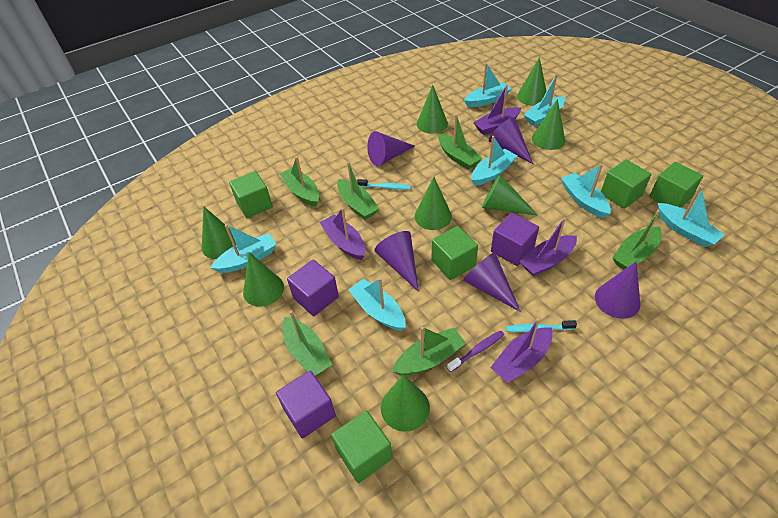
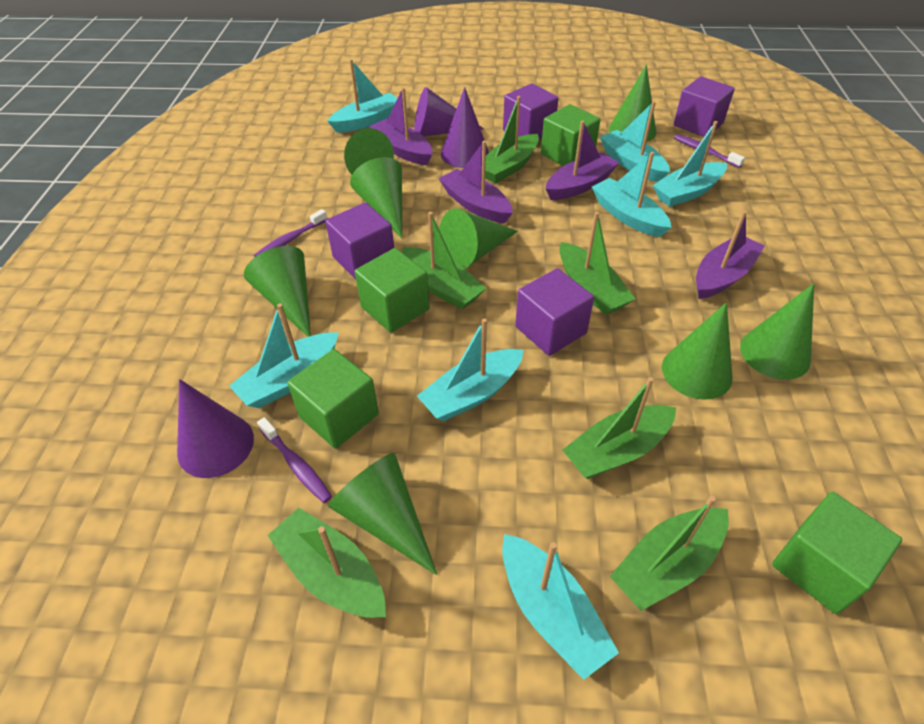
green cube: 5 -> 4
purple cone: 5 -> 3
purple cube: 3 -> 4
purple toothbrush: 1 -> 3
turquoise toothbrush: 2 -> 0

